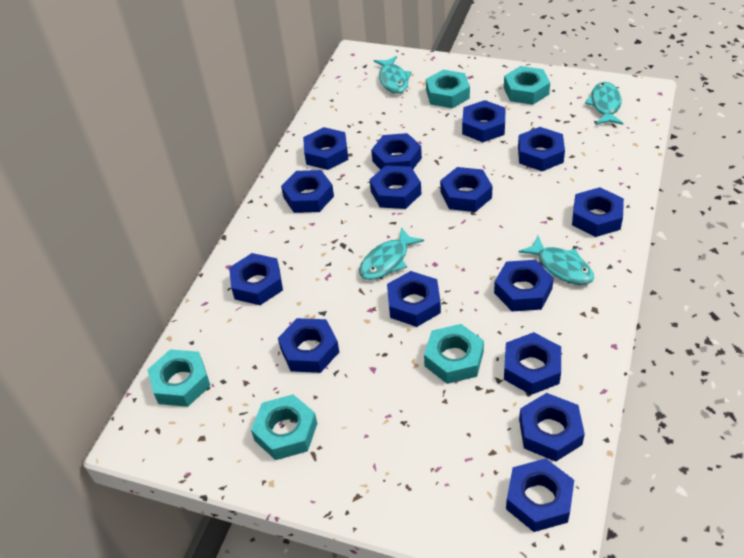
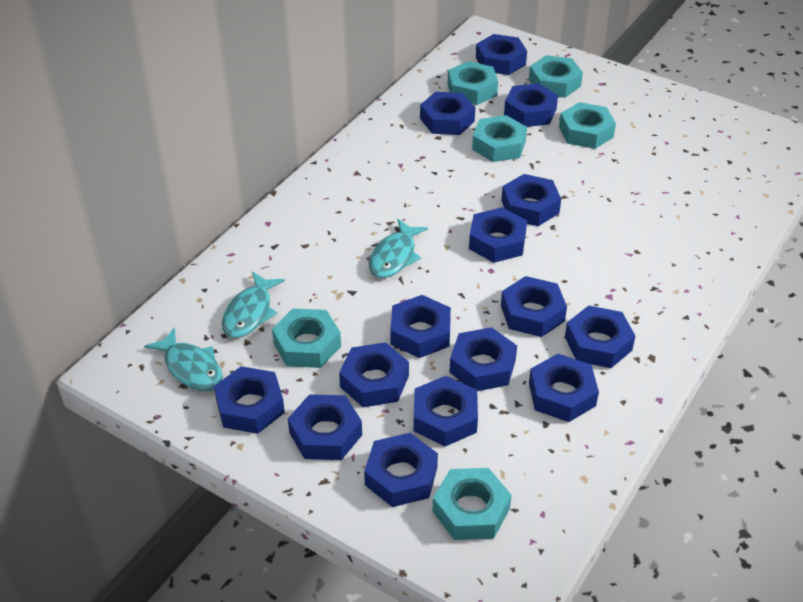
turquoise fish: 4 -> 3
turquoise nut: 5 -> 6

